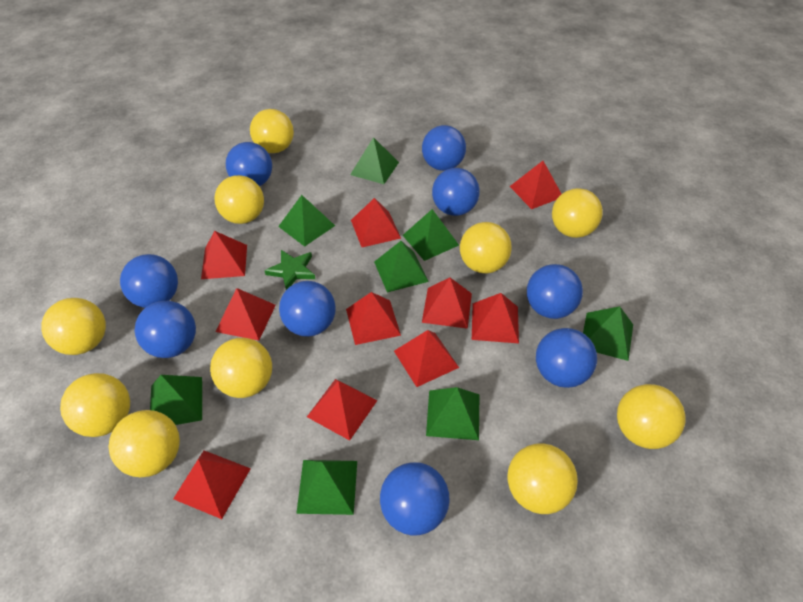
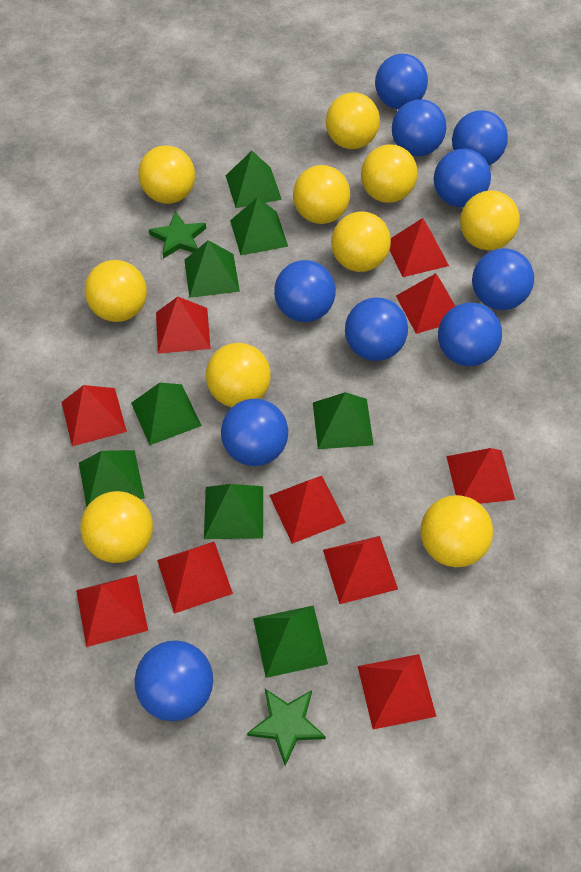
blue ball: 9 -> 10
green star: 1 -> 2

